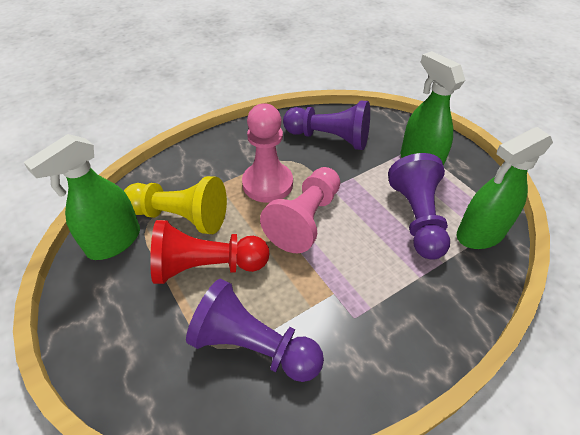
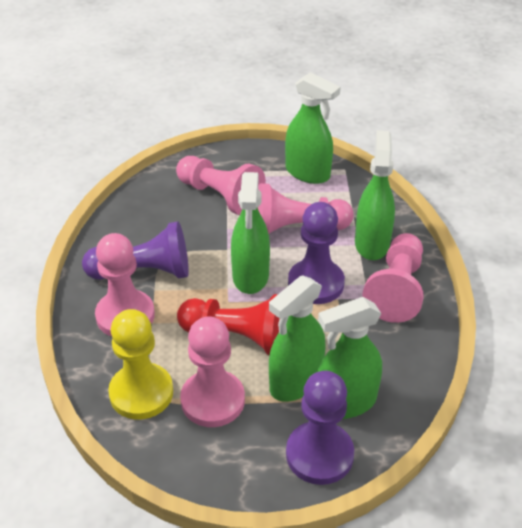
green spray bottle: 3 -> 5
pink pawn: 2 -> 5

